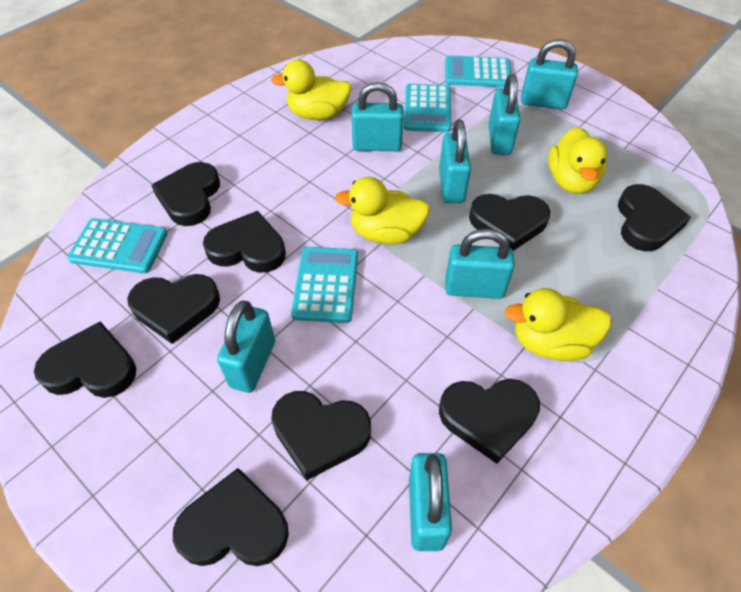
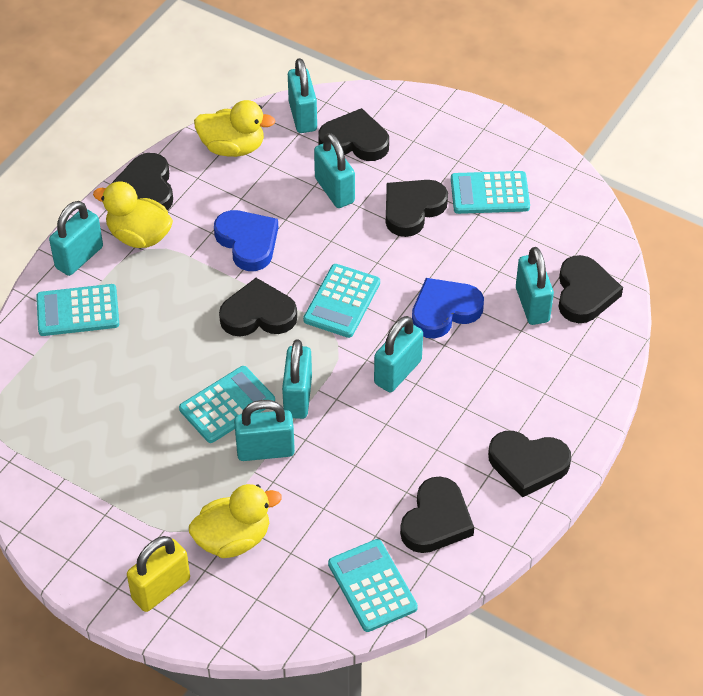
black heart: 9 -> 7
blue heart: 0 -> 2
turquoise calculator: 4 -> 5
yellow duck: 4 -> 3
yellow padlock: 0 -> 1

